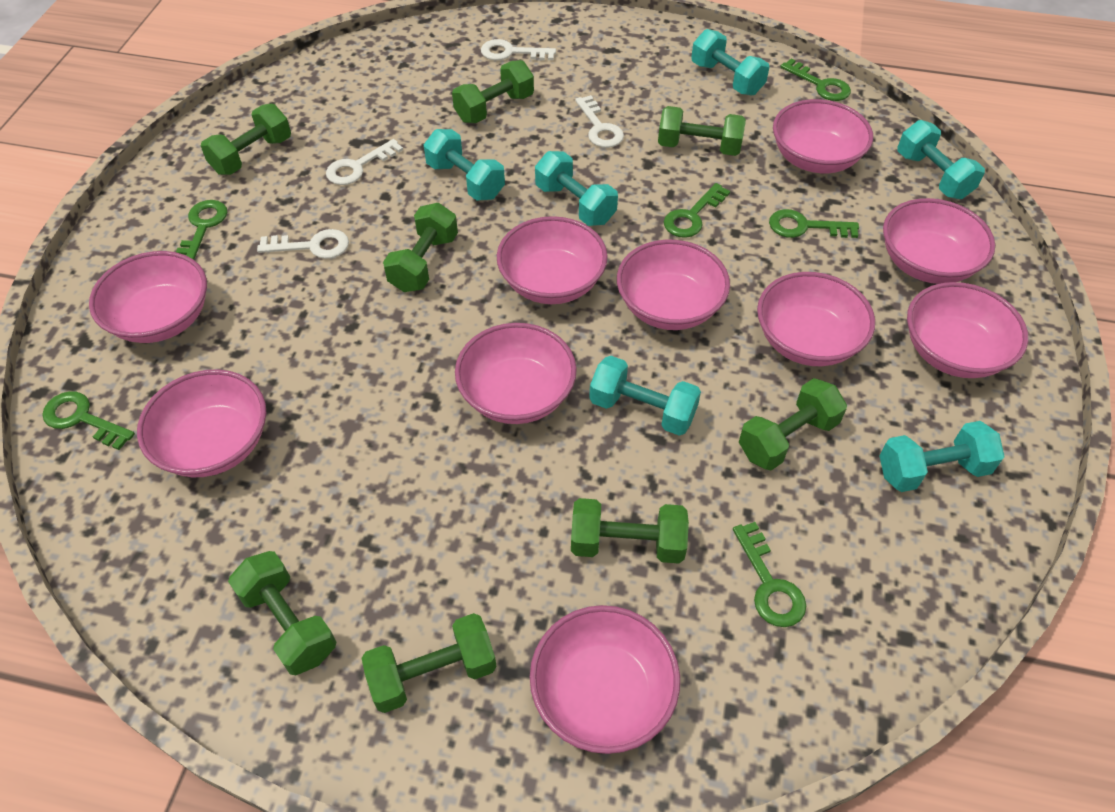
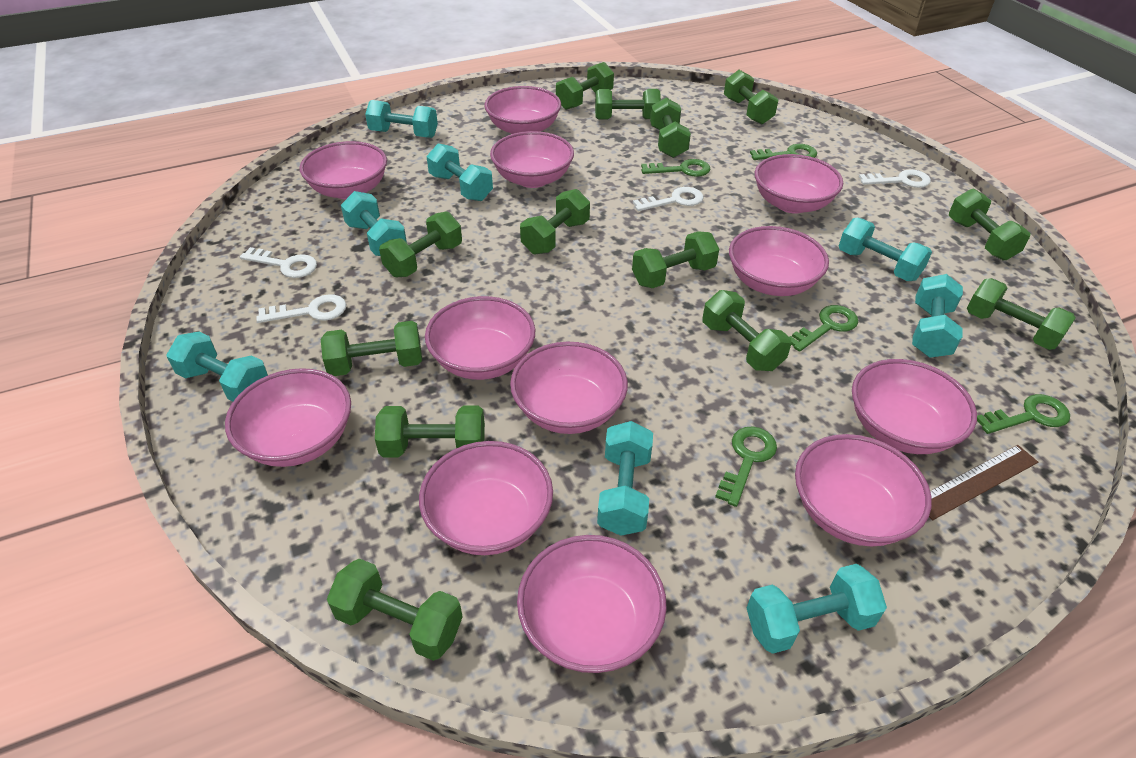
brown ruler: 0 -> 1
green dumbbell: 8 -> 13
green key: 6 -> 5
pink bowl: 10 -> 12
turquoise dumbbell: 6 -> 8

